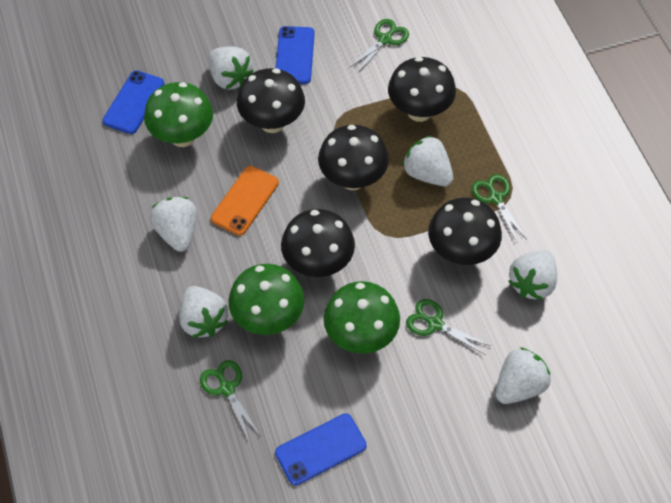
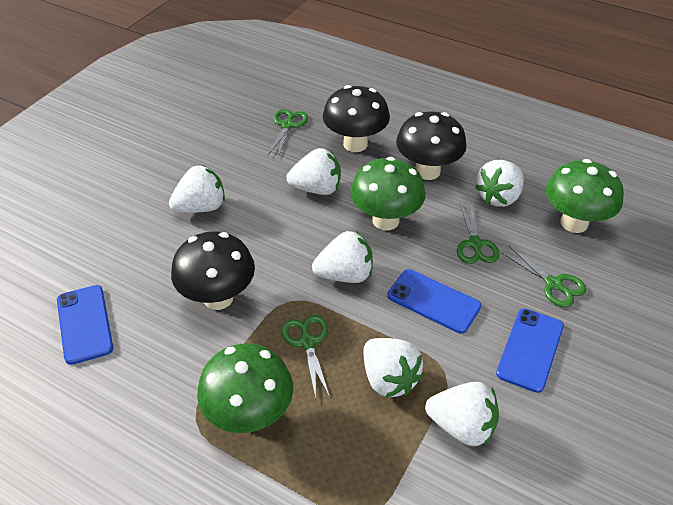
black mushroom: 5 -> 3
orange phone: 1 -> 0

